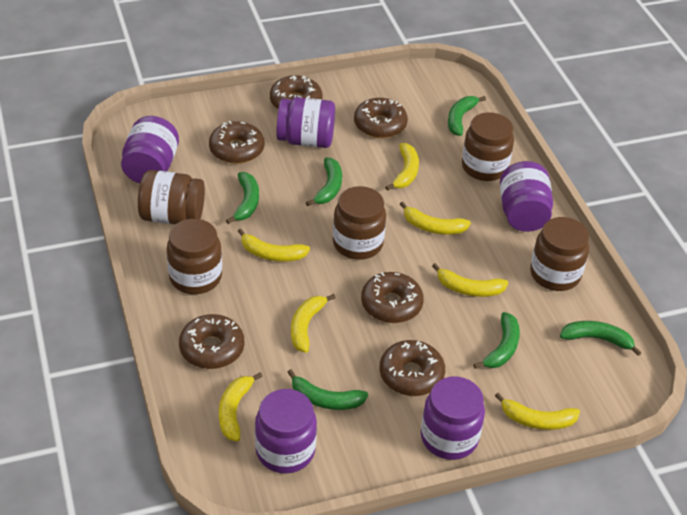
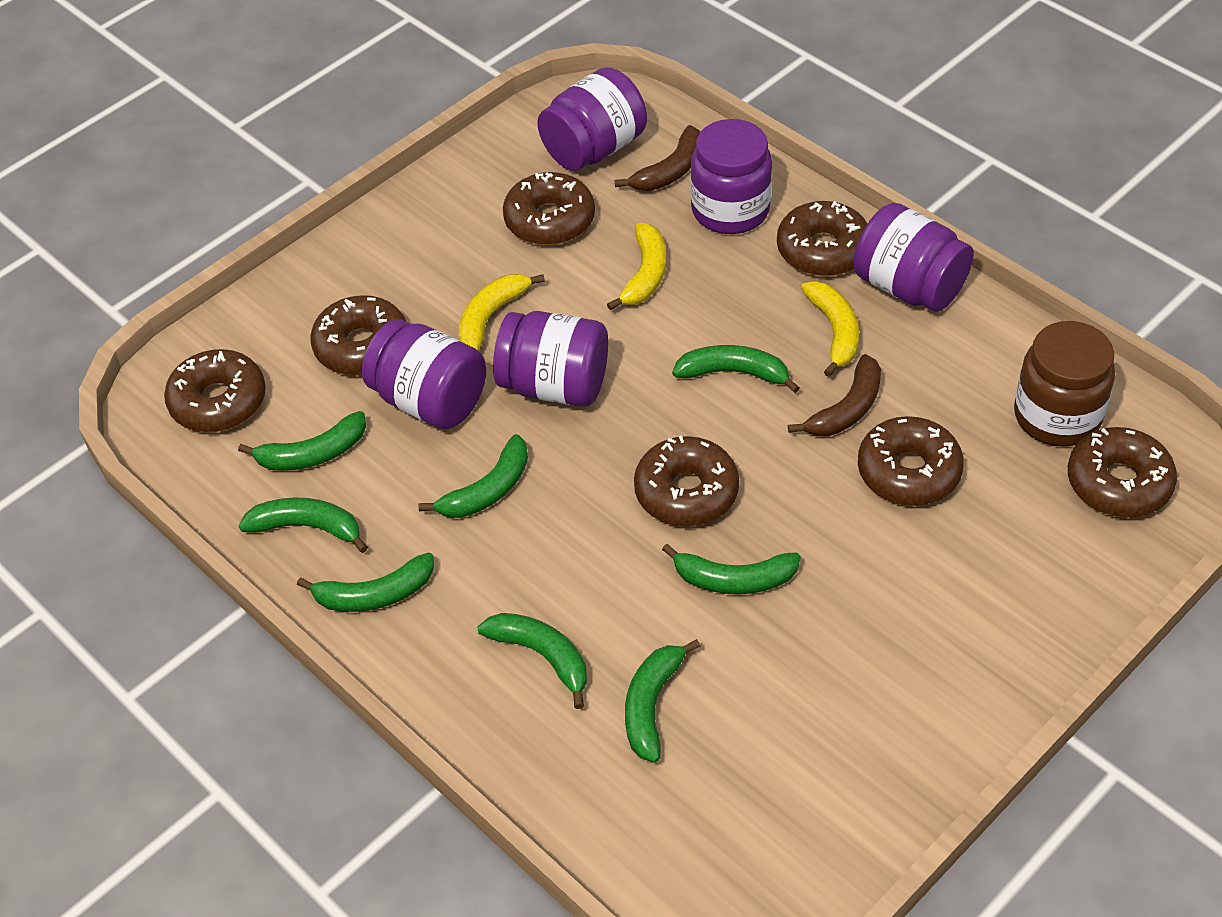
brown banana: 0 -> 2
brown donut: 6 -> 7
brown jar: 5 -> 1
green banana: 6 -> 8
yellow banana: 7 -> 3

